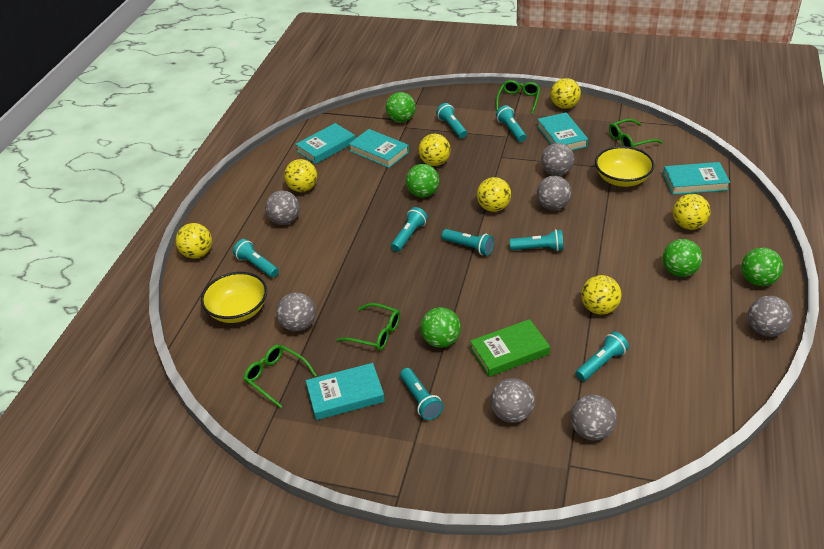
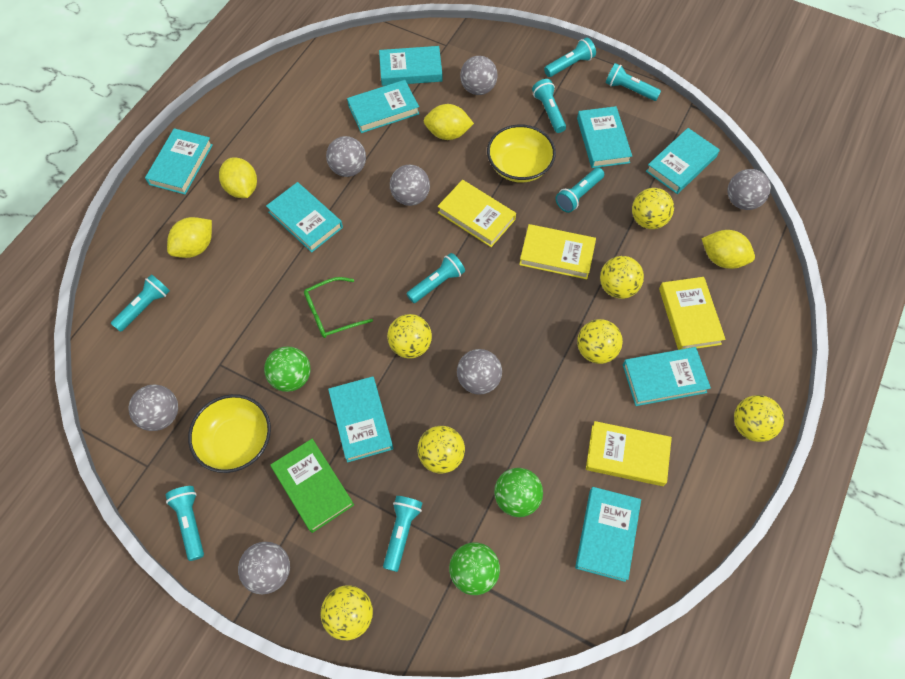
green ball: 5 -> 3
green glasses: 4 -> 1
turquoise book: 5 -> 9
yellow book: 0 -> 4
yellow lemon: 0 -> 4

